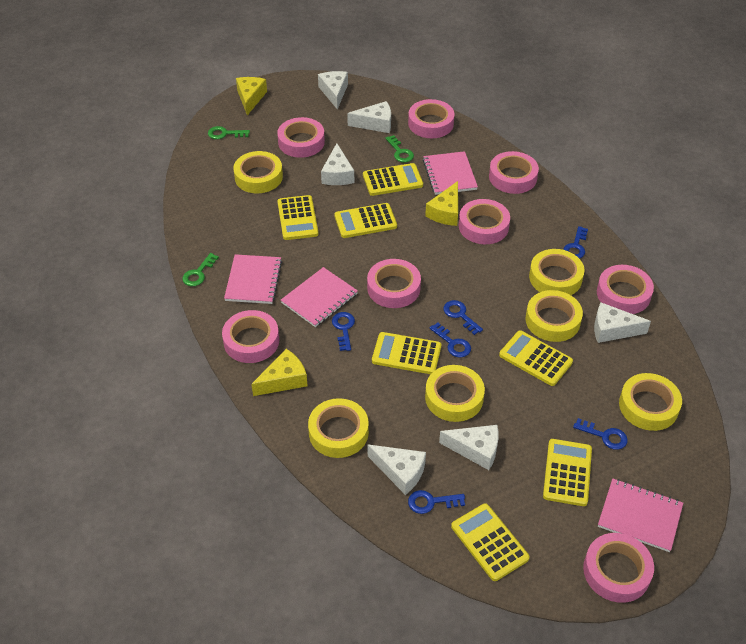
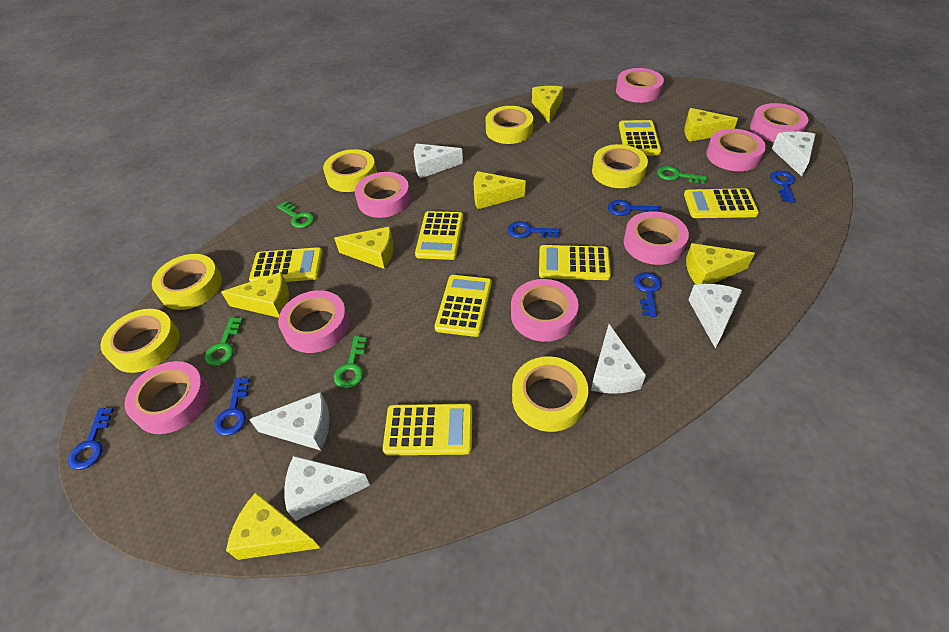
green key: 3 -> 4
pink notebook: 4 -> 0
yellow cheese: 3 -> 7

